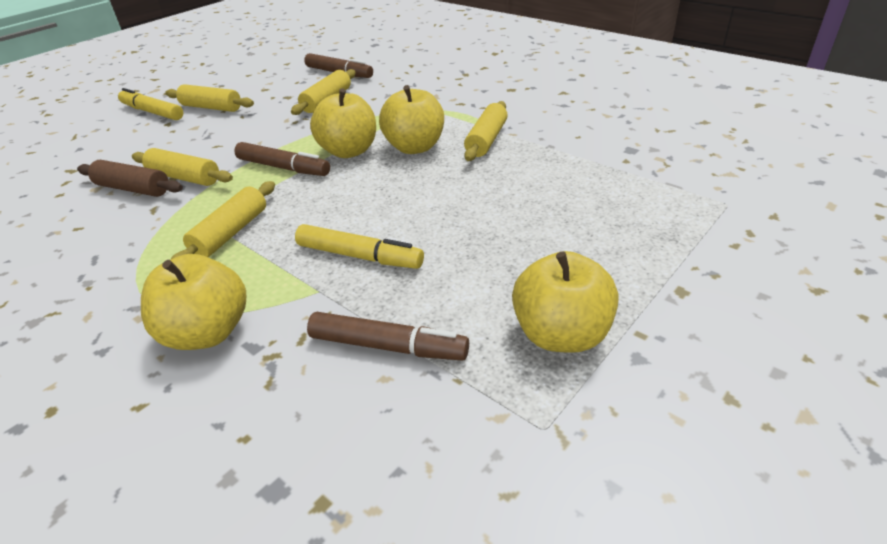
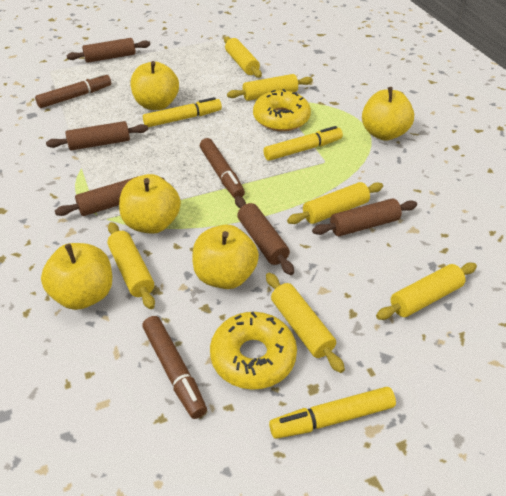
brown rolling pin: 1 -> 5
yellow apple: 4 -> 5
yellow donut: 0 -> 2
yellow marker: 2 -> 3
yellow rolling pin: 5 -> 6

